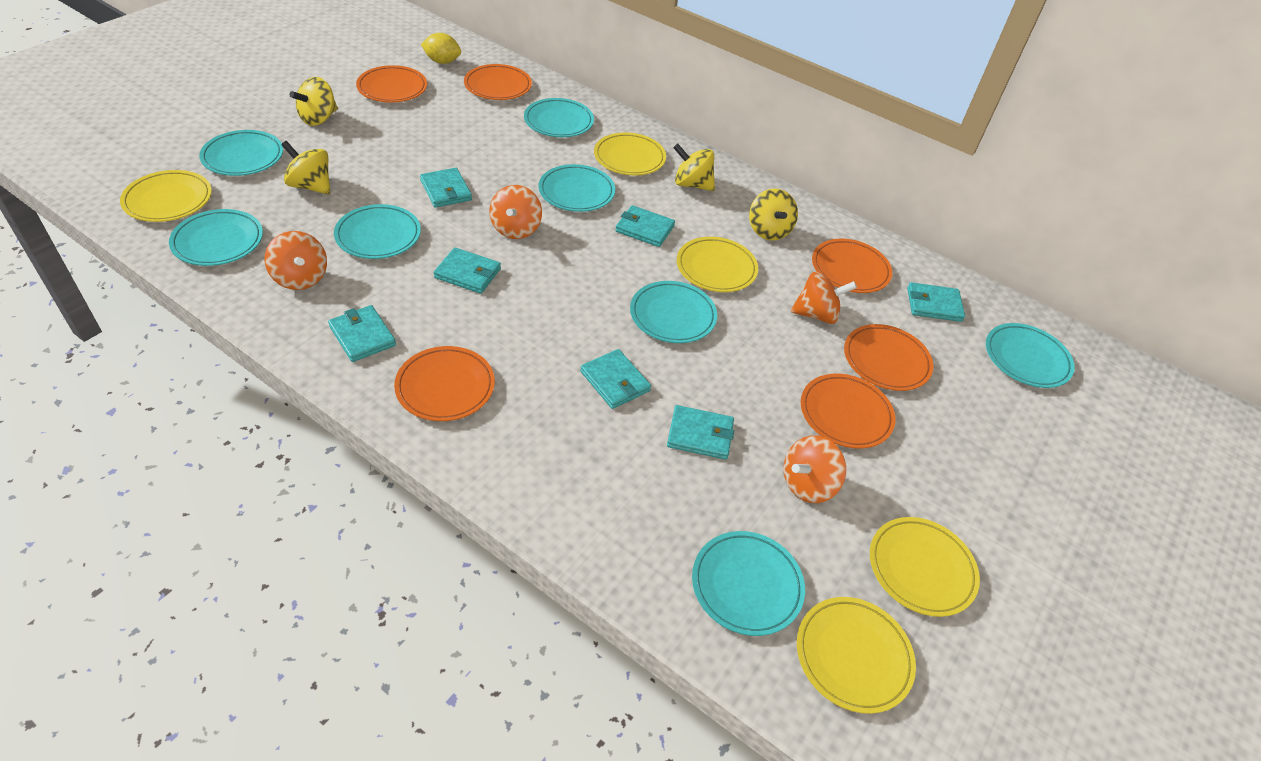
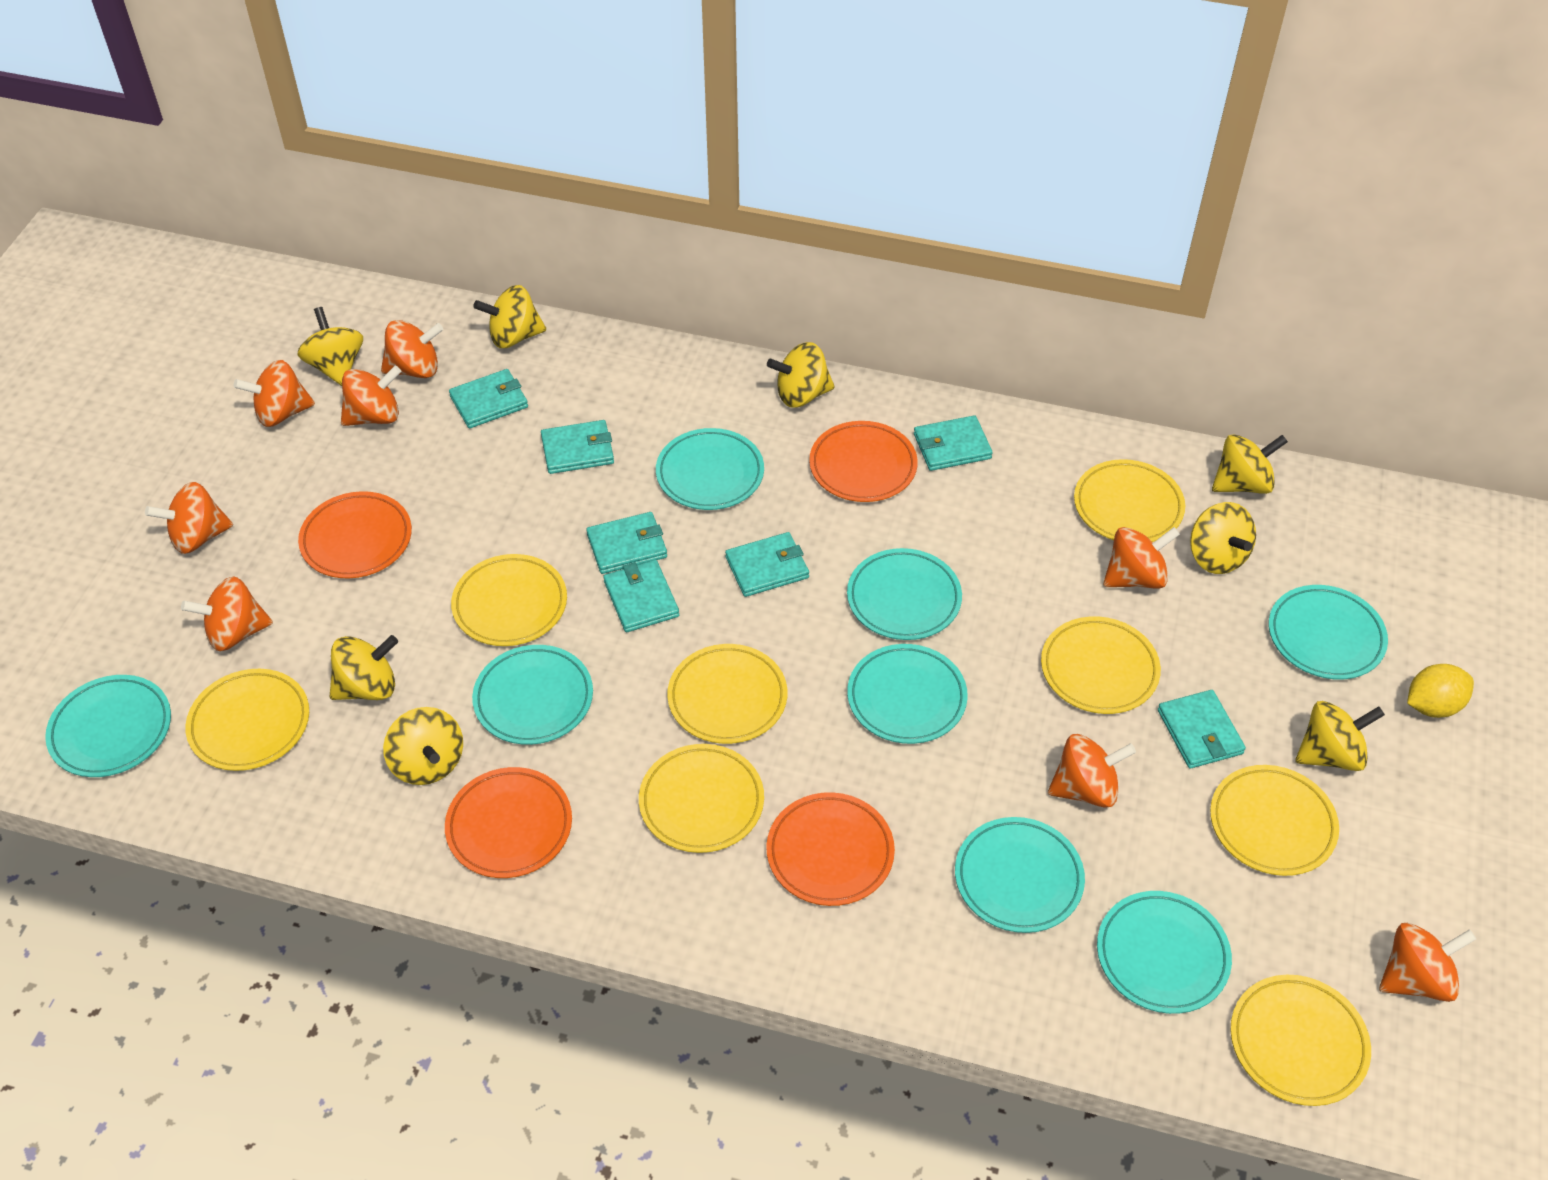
orange plate: 6 -> 4
orange spinning top: 4 -> 8
yellow plate: 5 -> 8
yellow spinning top: 4 -> 8

